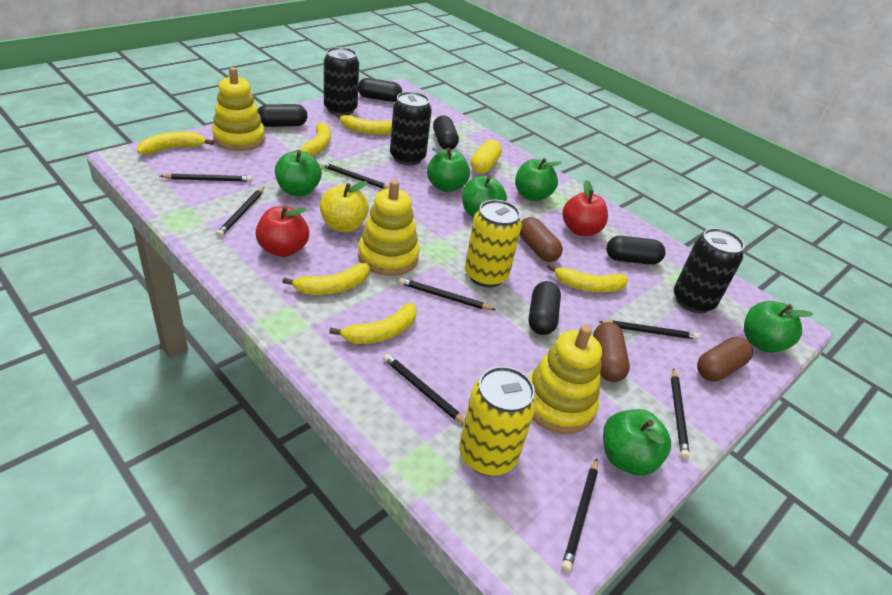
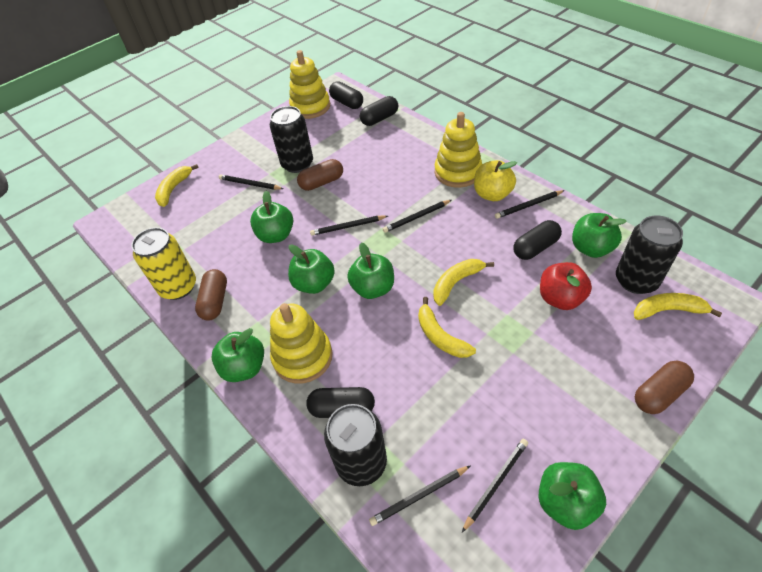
black capsule: 5 -> 4
black pencil: 8 -> 6
red apple: 2 -> 1
yellow banana: 6 -> 4
yellow can: 2 -> 1
yellow capsule: 1 -> 0

